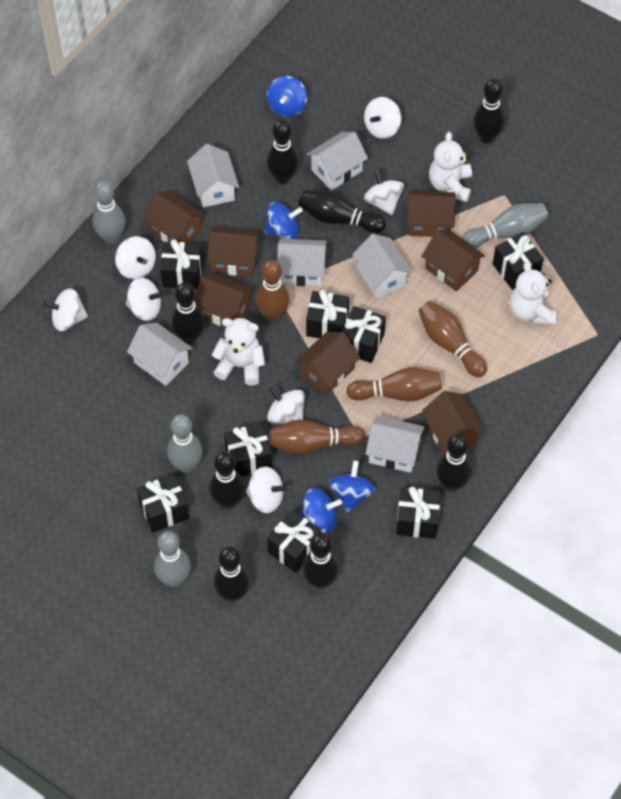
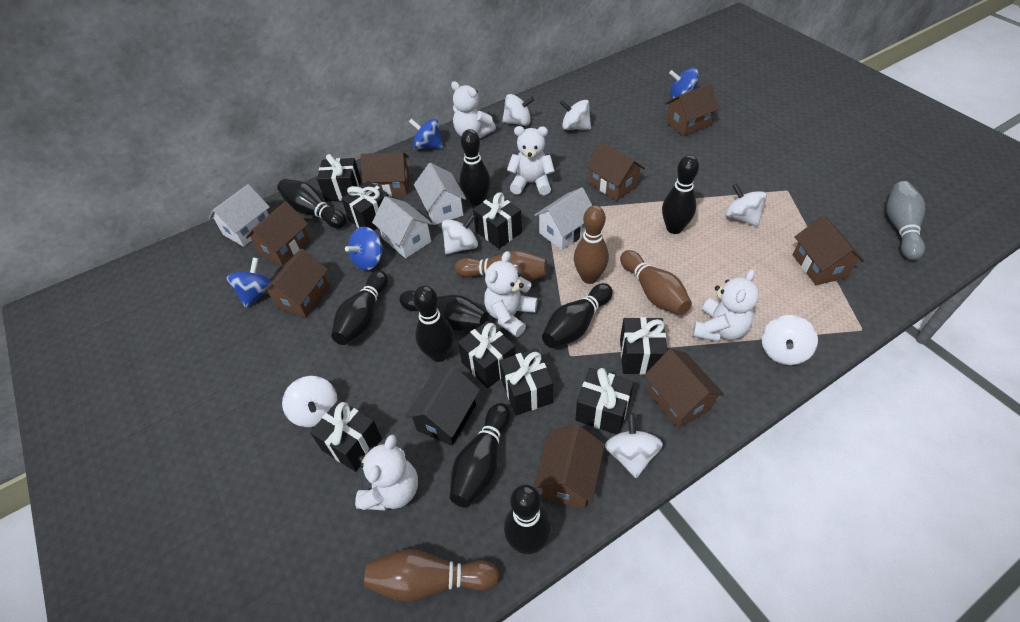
black bowling pin: 8 -> 9
black house: 0 -> 1
brown house: 7 -> 8
grey bowling pin: 4 -> 1
white house: 6 -> 4
white teddy bear: 3 -> 5

